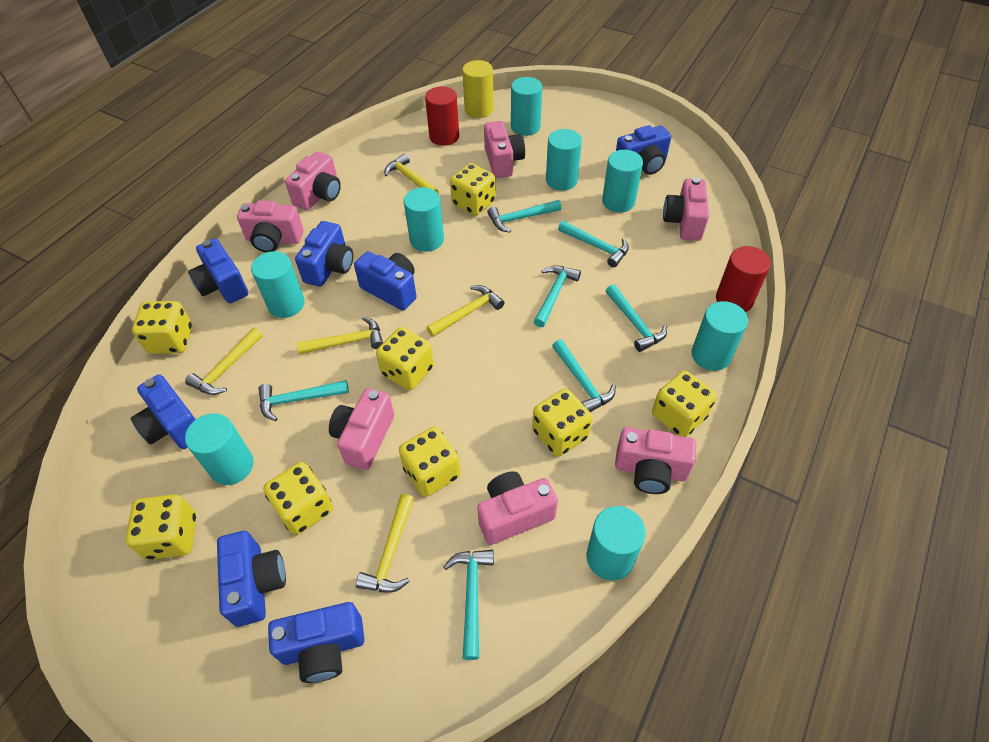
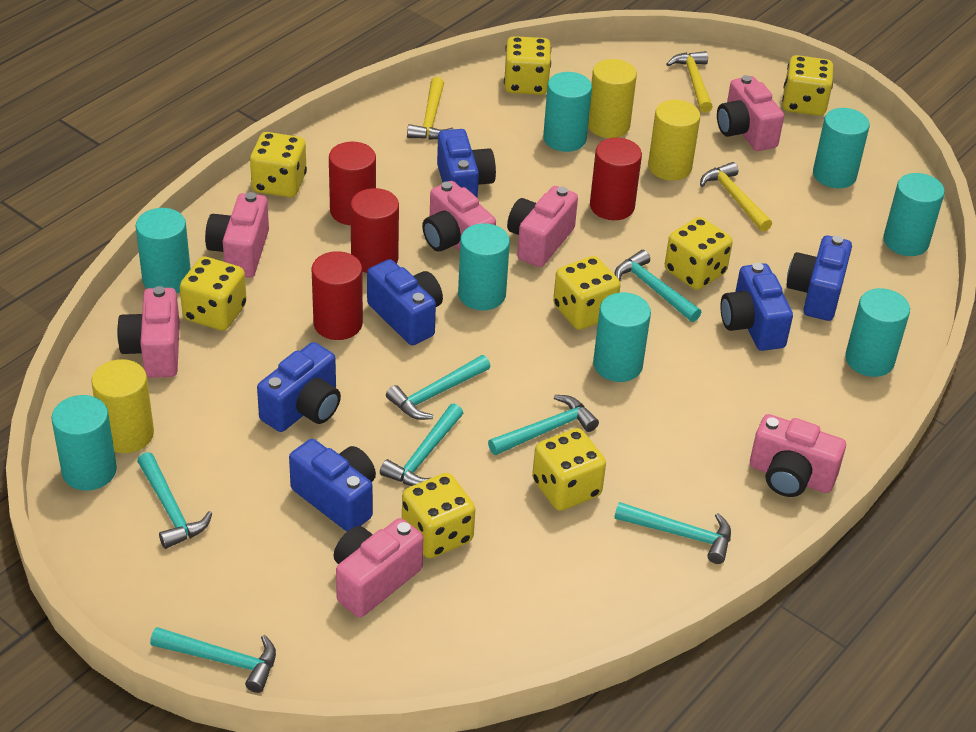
blue camera: 7 -> 6
red cylinder: 2 -> 4
yellow cylinder: 1 -> 3
yellow hammer: 5 -> 3

